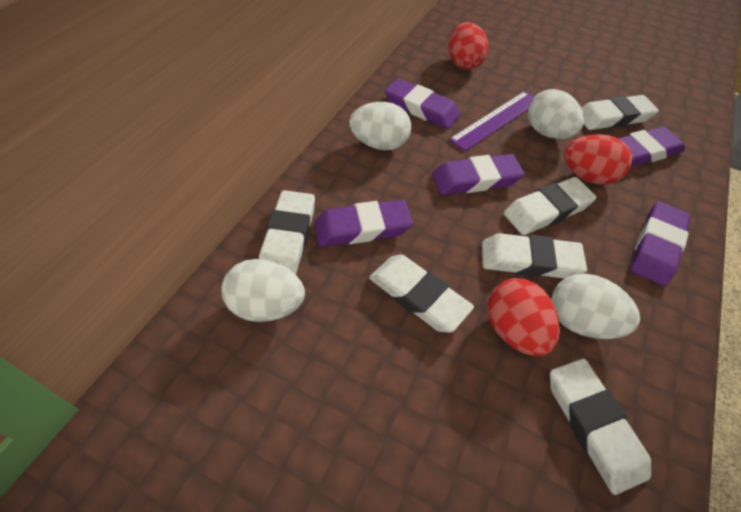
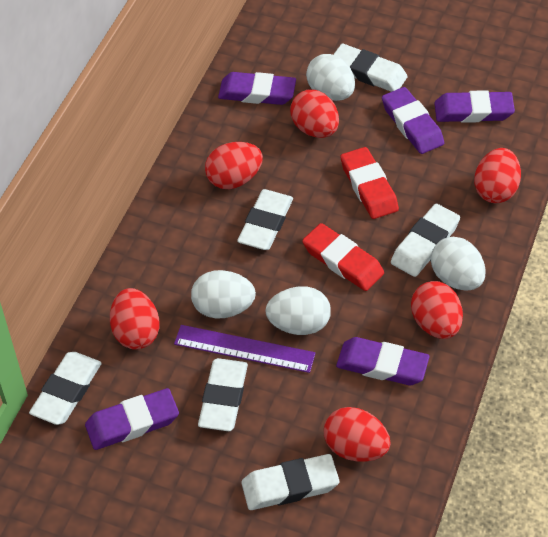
red egg: 3 -> 6
red eraser: 0 -> 2

